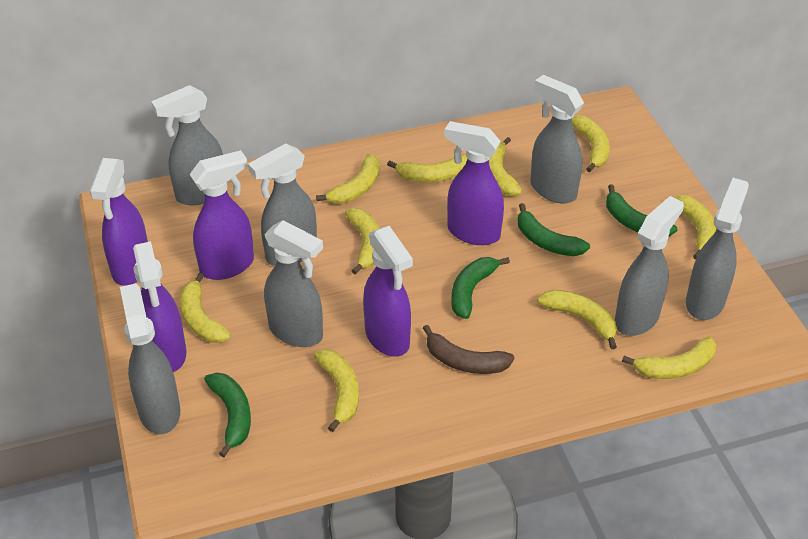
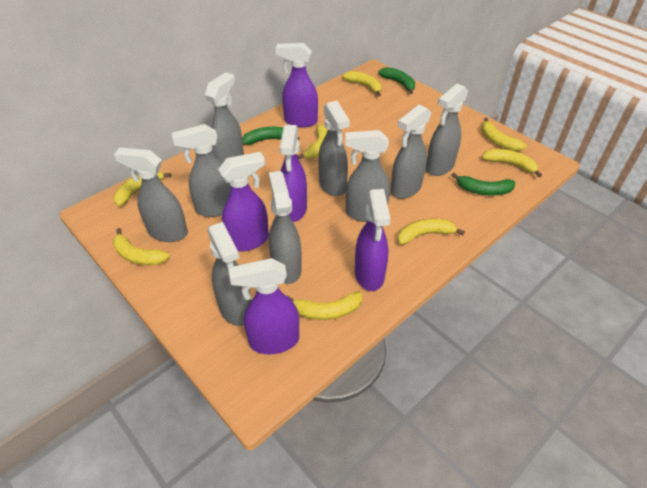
brown banana: 1 -> 0
green banana: 4 -> 3
grey spray bottle: 7 -> 9
yellow banana: 10 -> 8

